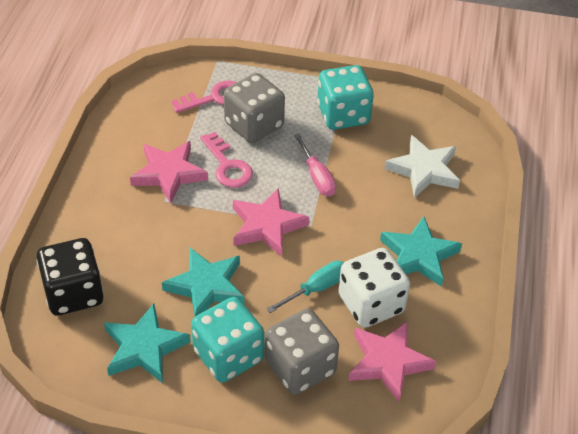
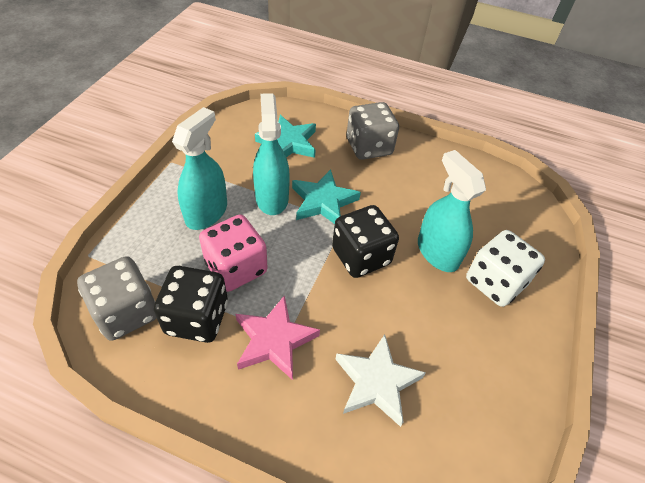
black dice: 1 -> 2
pink dice: 0 -> 1
pink key: 2 -> 0
pink screwdriver: 1 -> 0
pink star: 3 -> 1
turquoise dice: 2 -> 0
turquoise screwdriver: 1 -> 0
turquoise spray bottle: 0 -> 3
turquoise star: 3 -> 2

